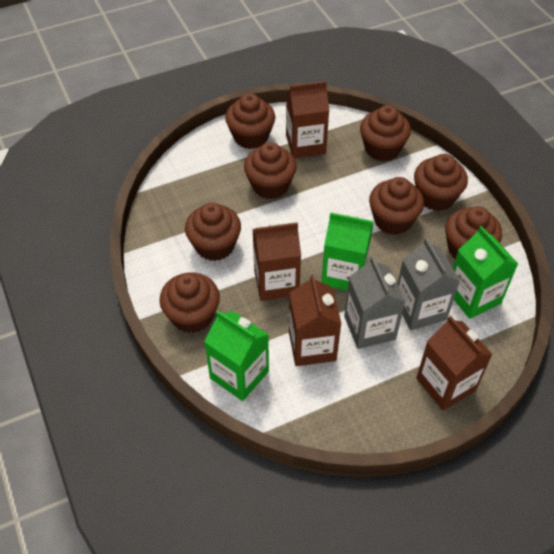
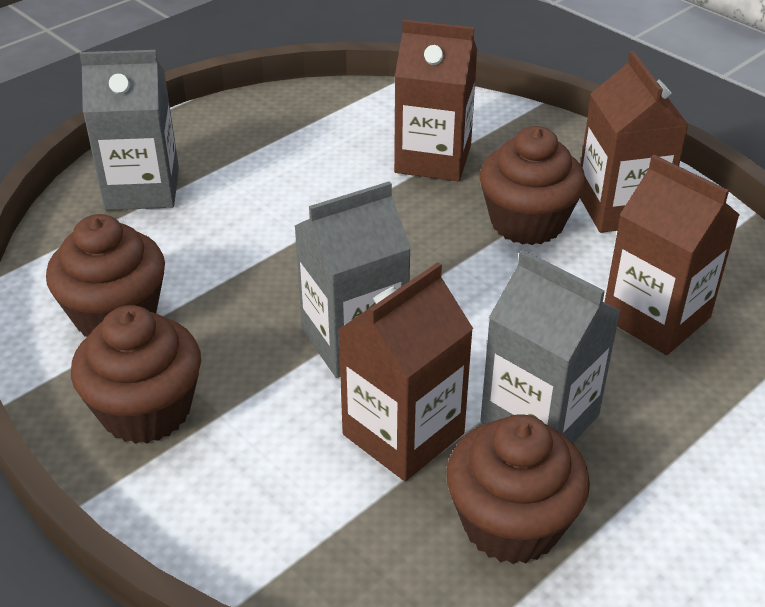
brown cupcake: 8 -> 4
green carton: 3 -> 0
grey carton: 2 -> 3

